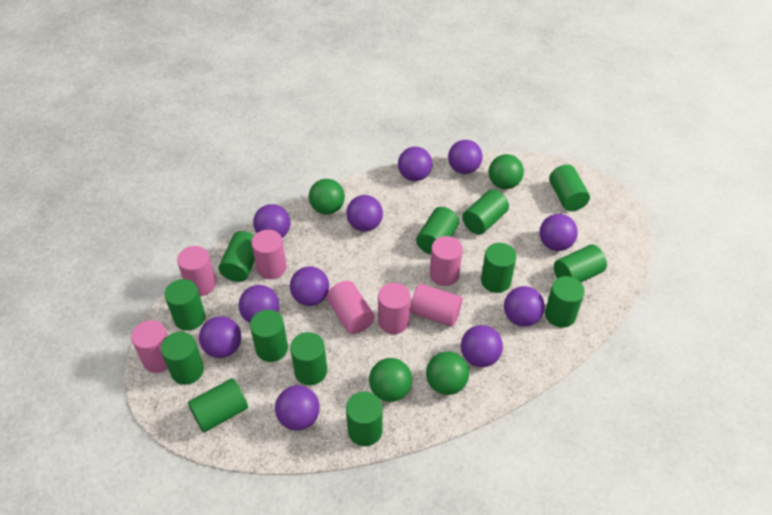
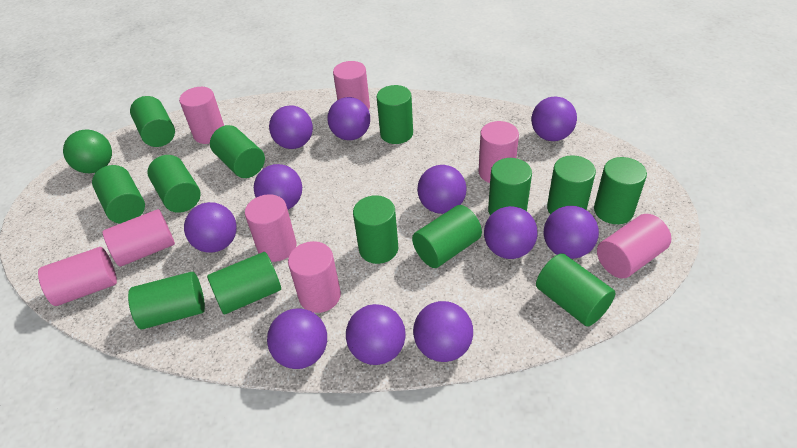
green ball: 4 -> 1
pink cylinder: 7 -> 8

